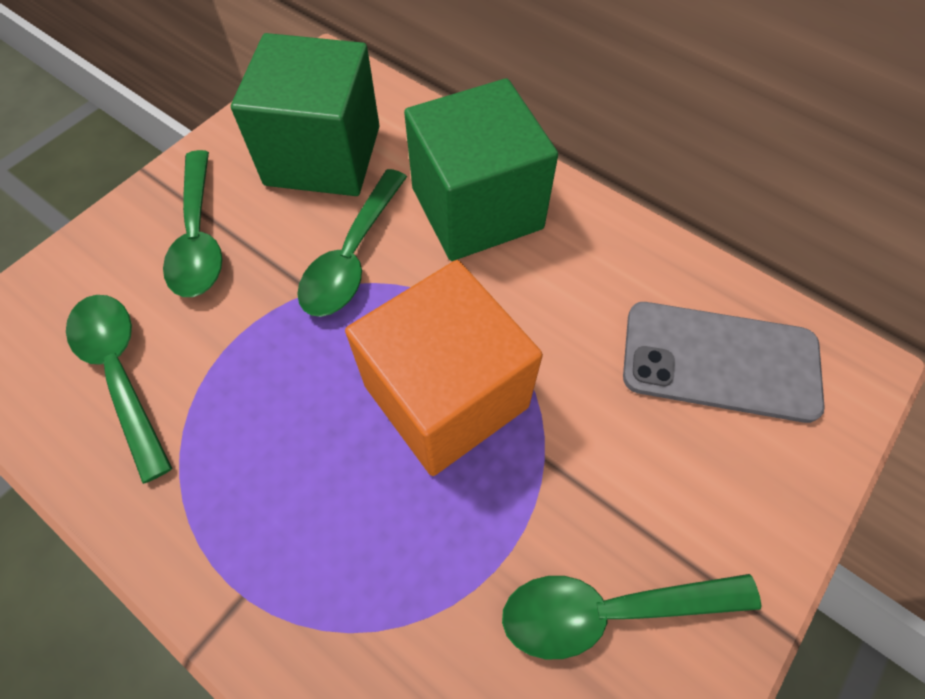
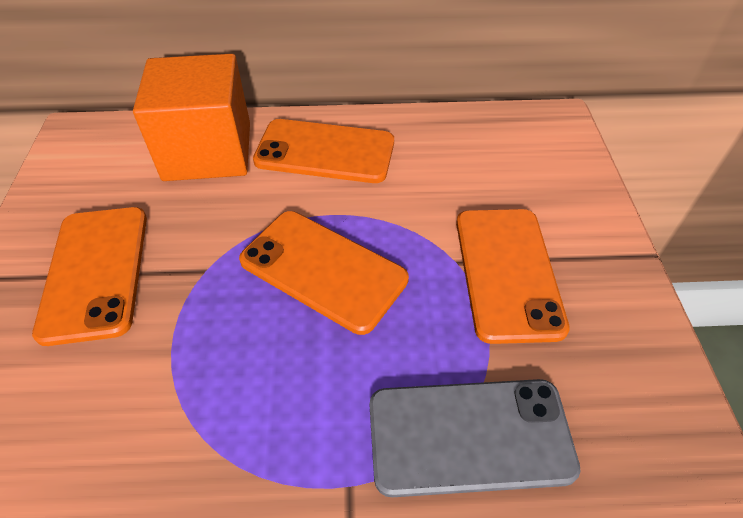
green cube: 2 -> 0
green spoon: 4 -> 0
orange phone: 0 -> 4

